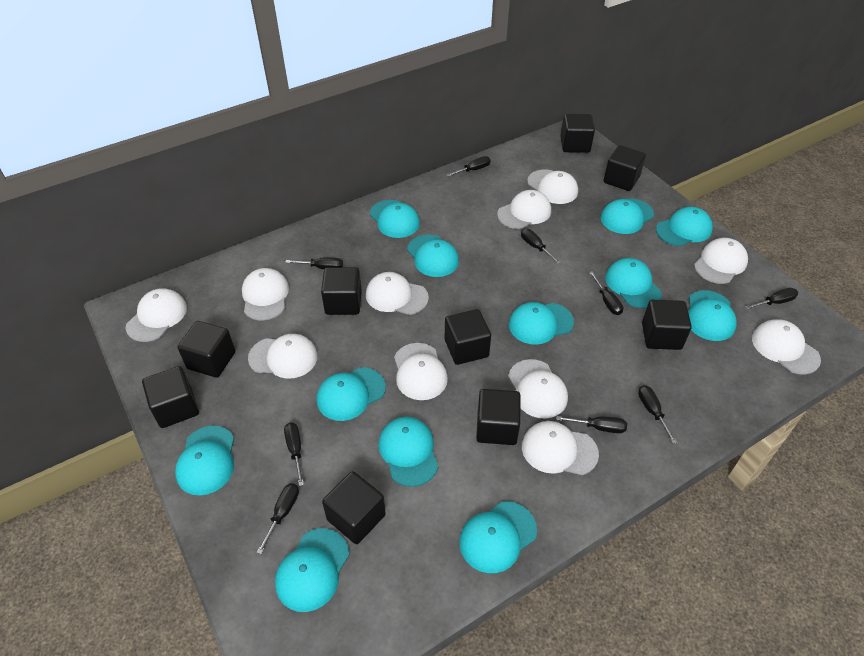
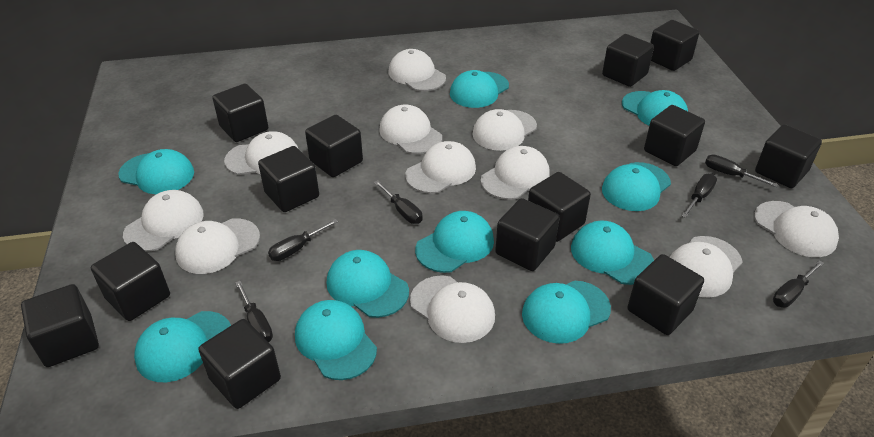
black cube: 9 -> 13
black screwdriver: 9 -> 6
turquoise cap: 12 -> 10

